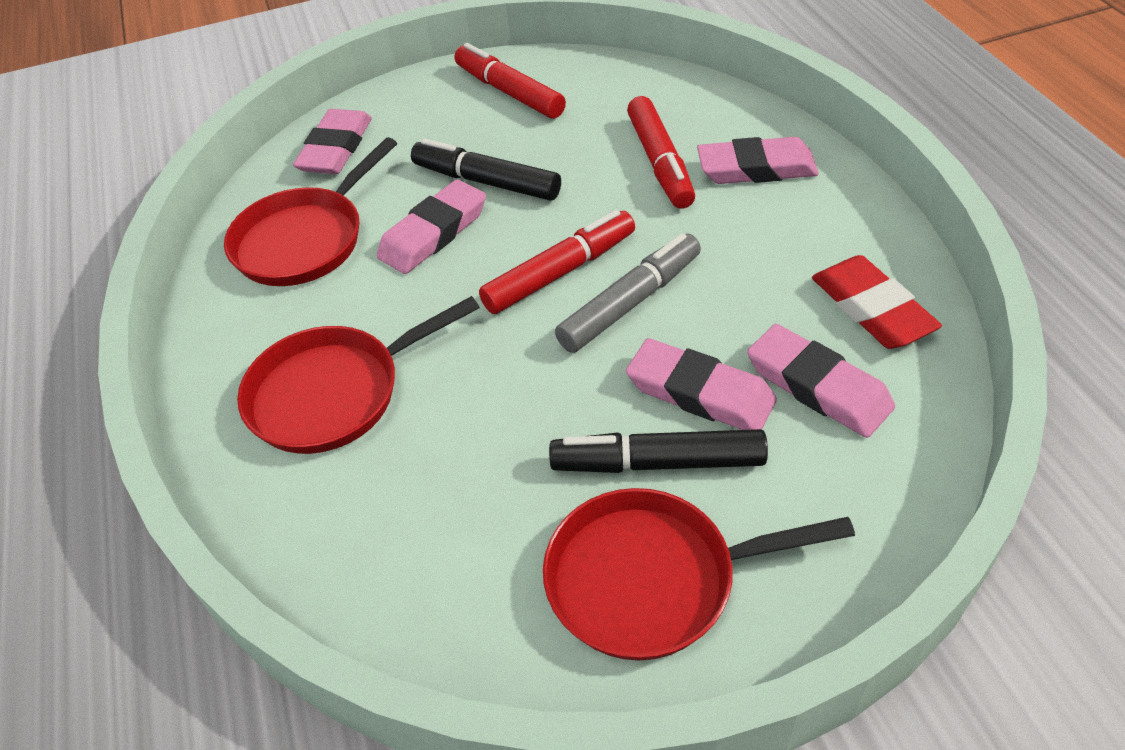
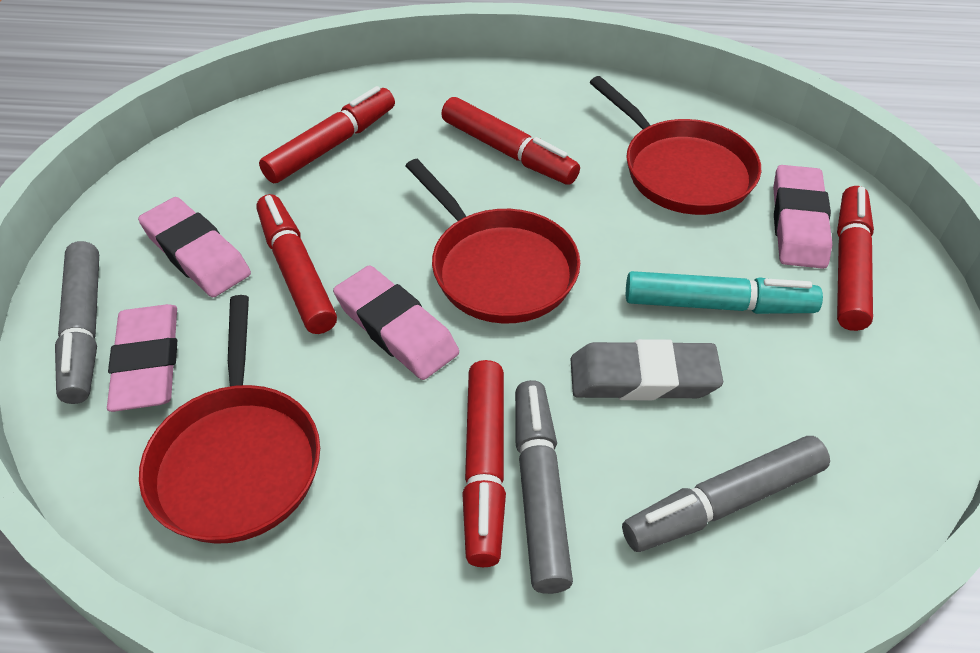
black marker: 2 -> 0
grey eraser: 0 -> 1
grey marker: 1 -> 3
pink eraser: 5 -> 4
red eraser: 1 -> 0
red marker: 3 -> 5
turquoise marker: 0 -> 1

